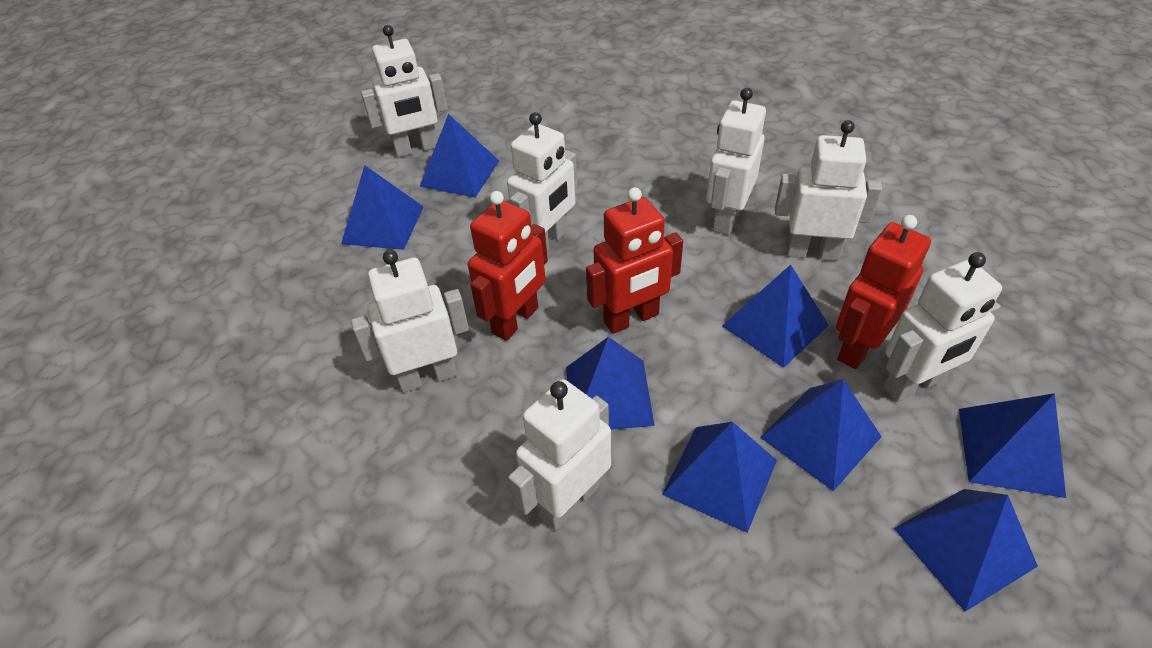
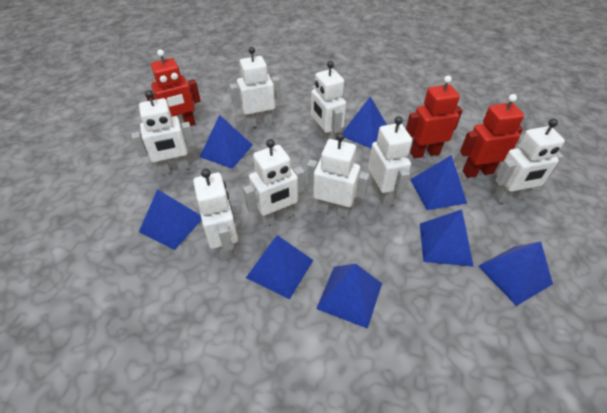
white robot: 7 -> 8

